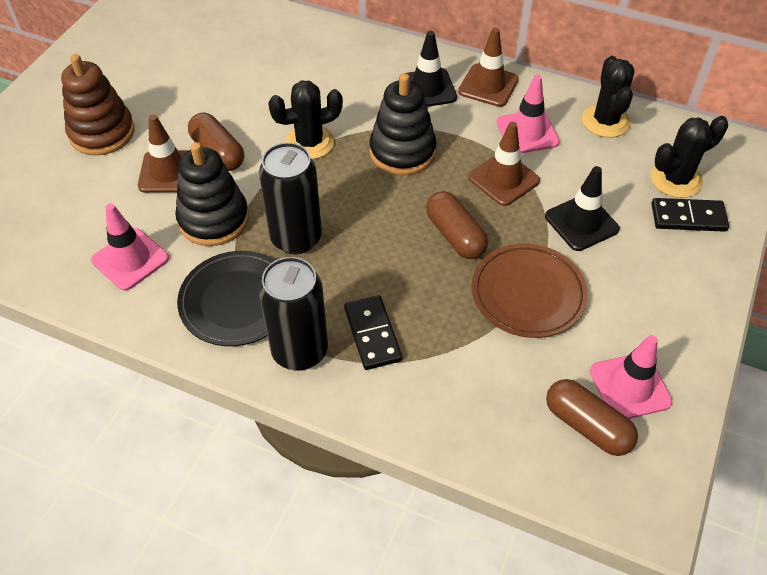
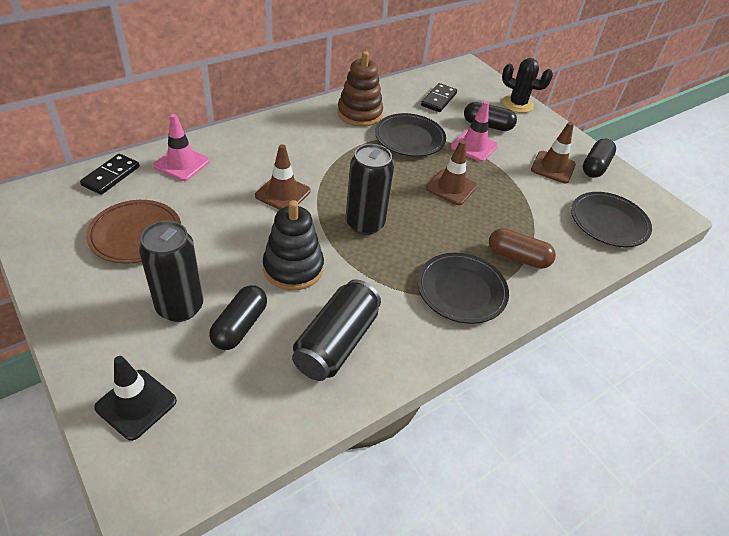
black cactus: 3 -> 1
black can: 2 -> 3
black capsule: 0 -> 3
black plate: 1 -> 3
black stacking toy: 2 -> 1
black traffic cone: 2 -> 1
brown capsule: 3 -> 1
pink traffic cone: 3 -> 2

